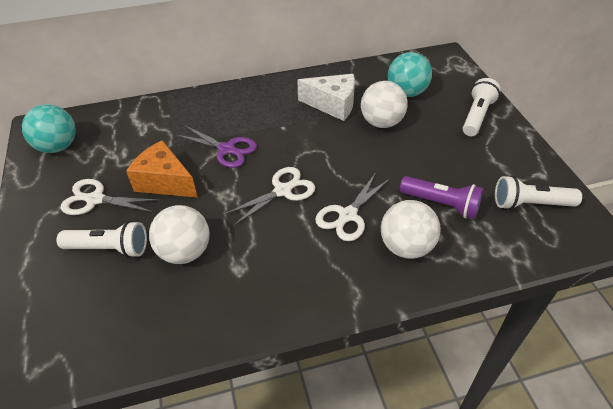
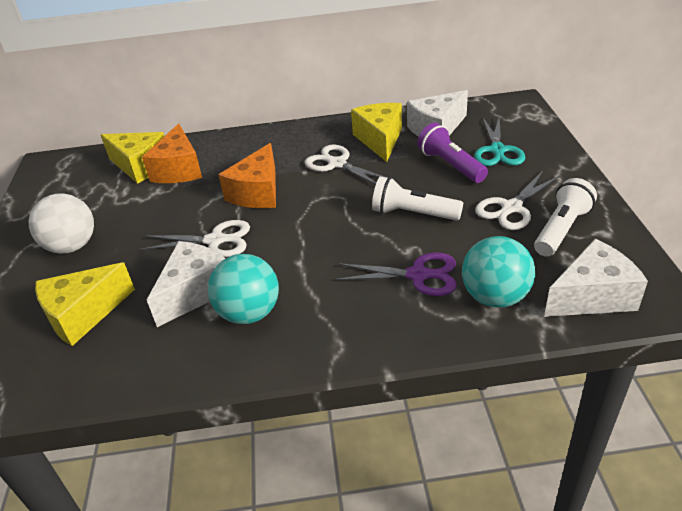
orange cheese: 1 -> 2
turquoise scissors: 0 -> 1
white ball: 3 -> 1
white cheese: 1 -> 3
white flashlight: 3 -> 2
yellow cheese: 0 -> 3

